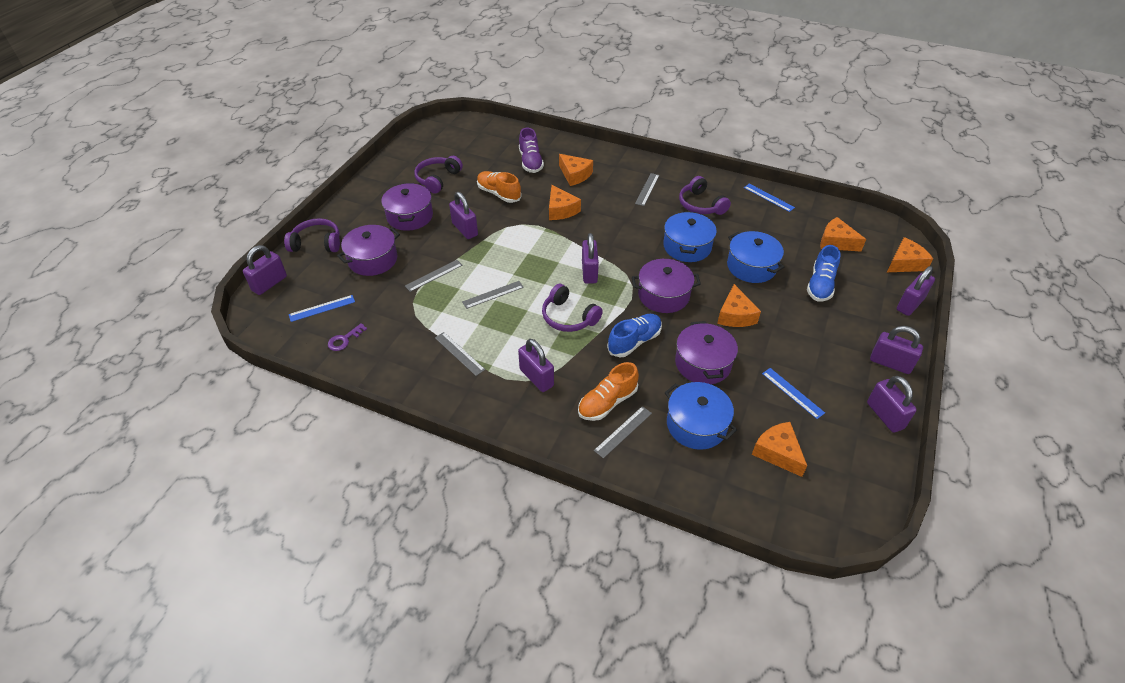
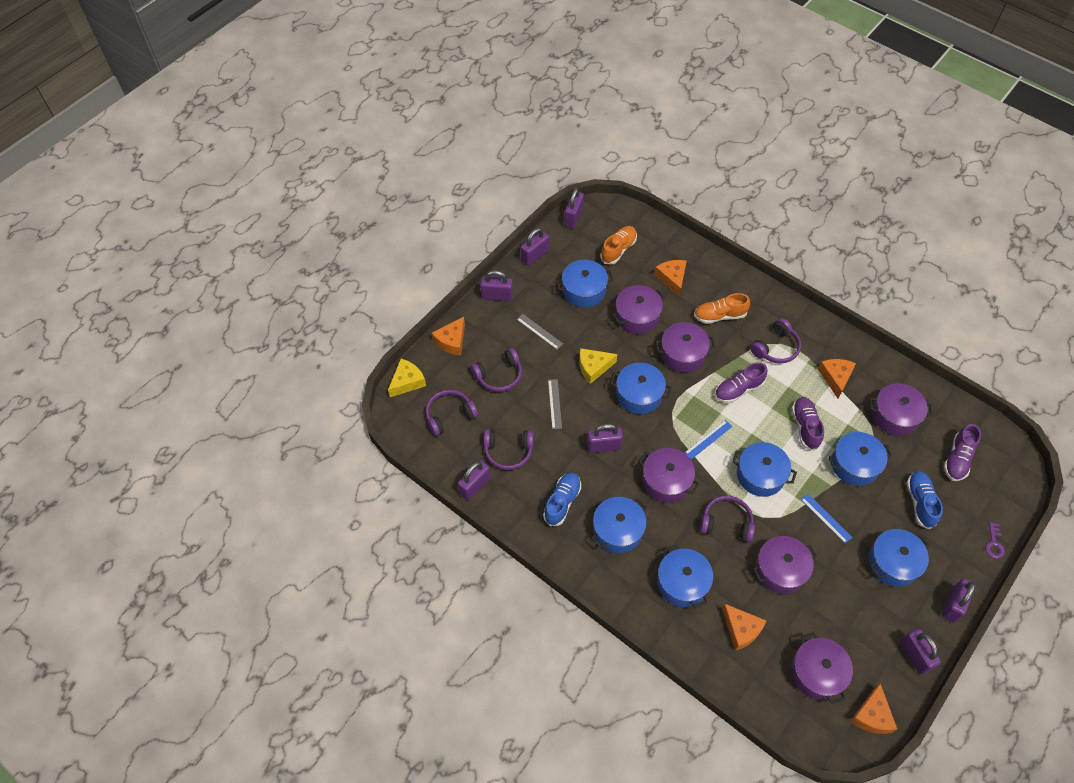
blue pot: 3 -> 7
blue ruler: 3 -> 2
grey ruler: 5 -> 2
orange cheese: 6 -> 5
purple headphones: 4 -> 5
purple pot: 4 -> 6
purple shoe: 1 -> 3
yellow cheese: 0 -> 2

